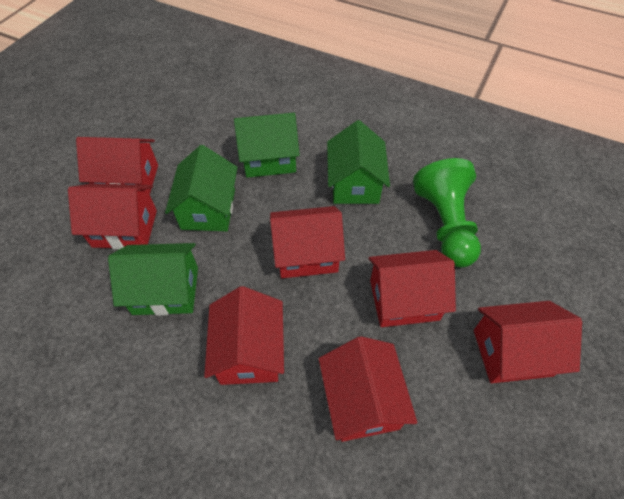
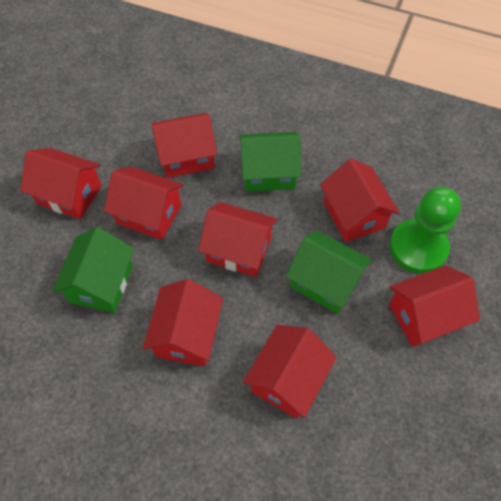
green house: 4 -> 3
red house: 7 -> 8

